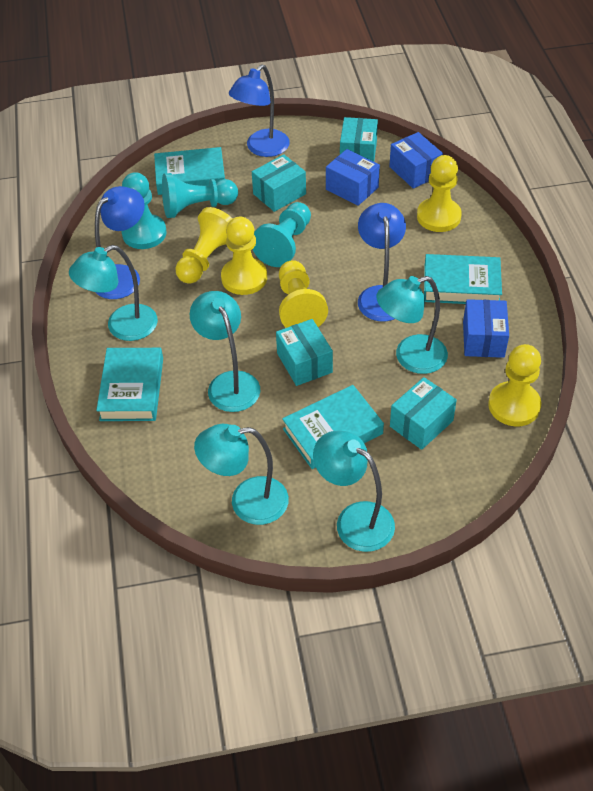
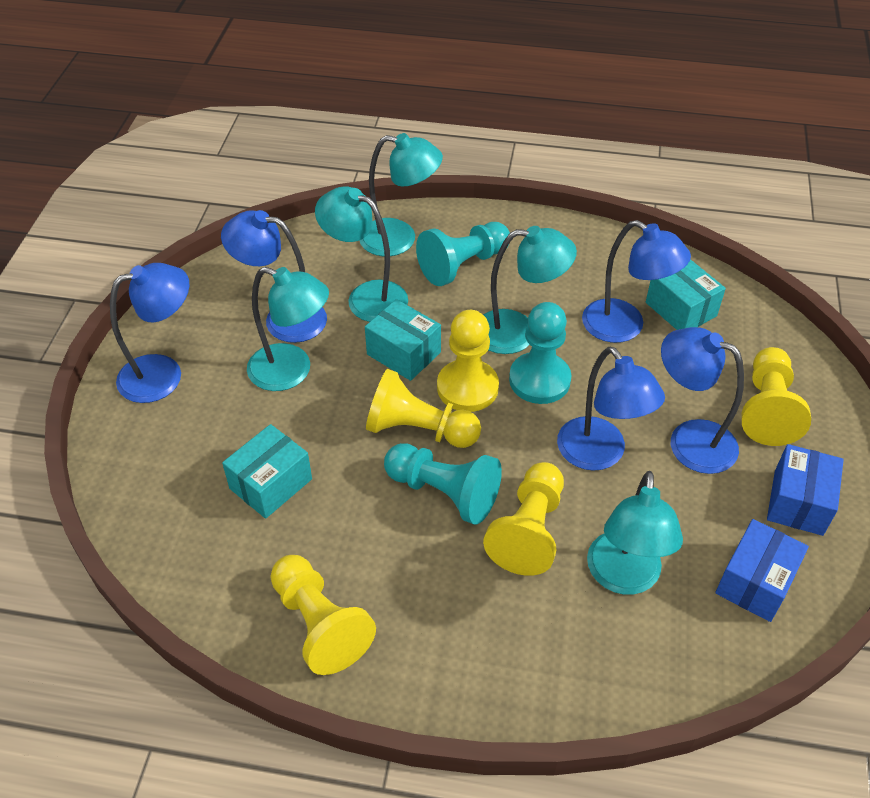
blue box: 3 -> 2
blue lamp: 3 -> 5
turquoise book: 4 -> 0
turquoise box: 4 -> 3

